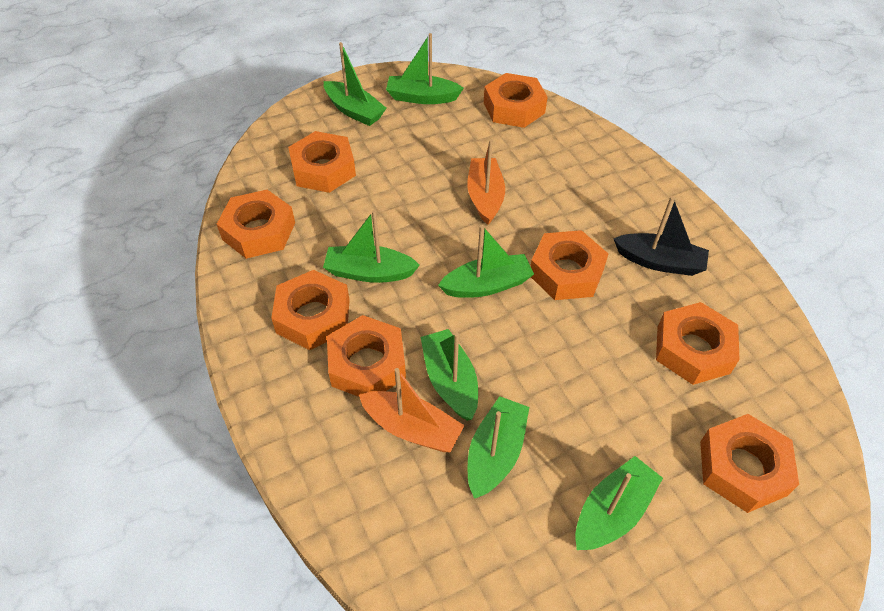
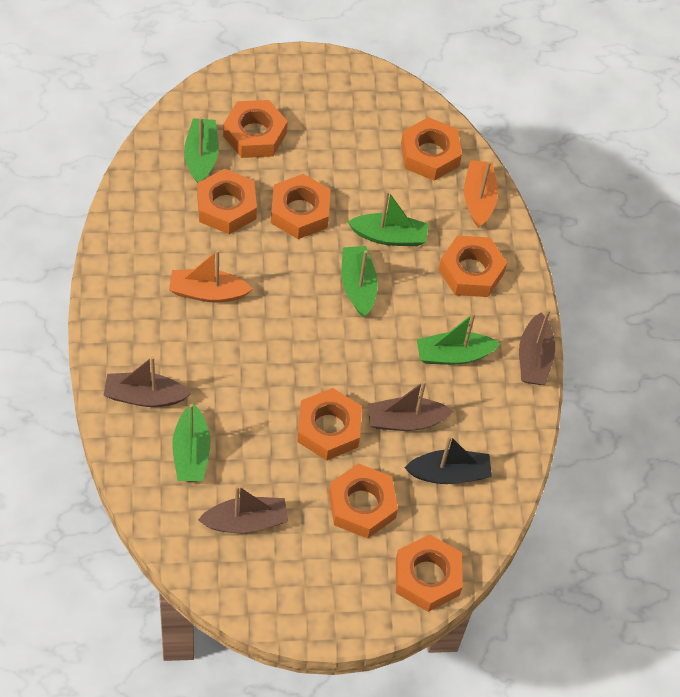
brown boat: 0 -> 4
green boat: 7 -> 5

